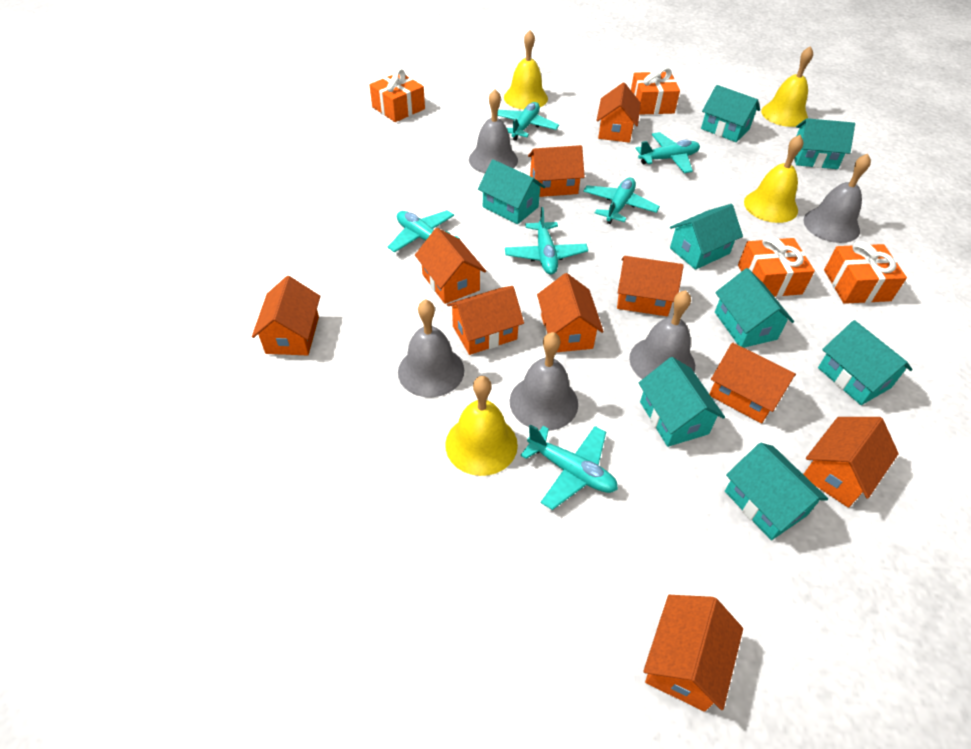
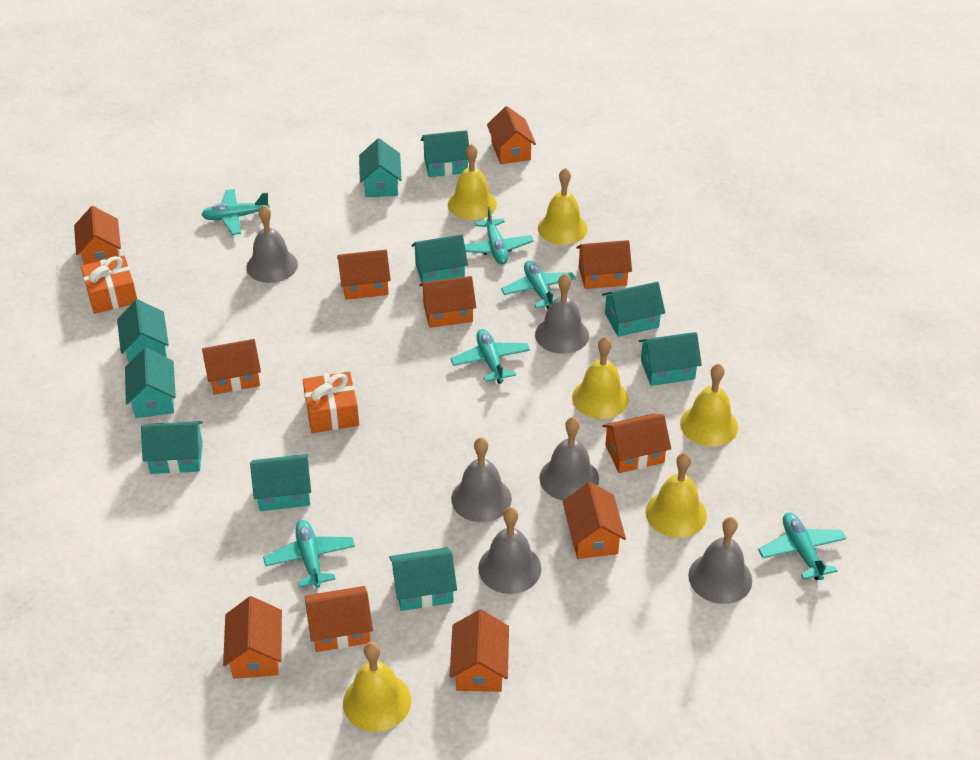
grey bell: 5 -> 6
orange gift: 4 -> 2
orange house: 10 -> 11
turquoise house: 8 -> 10
yellow bell: 4 -> 6

